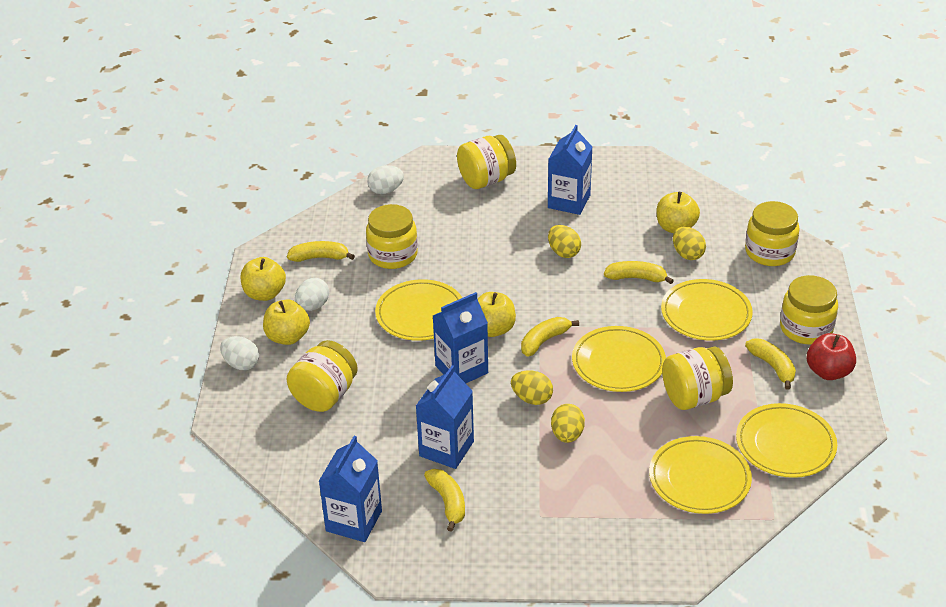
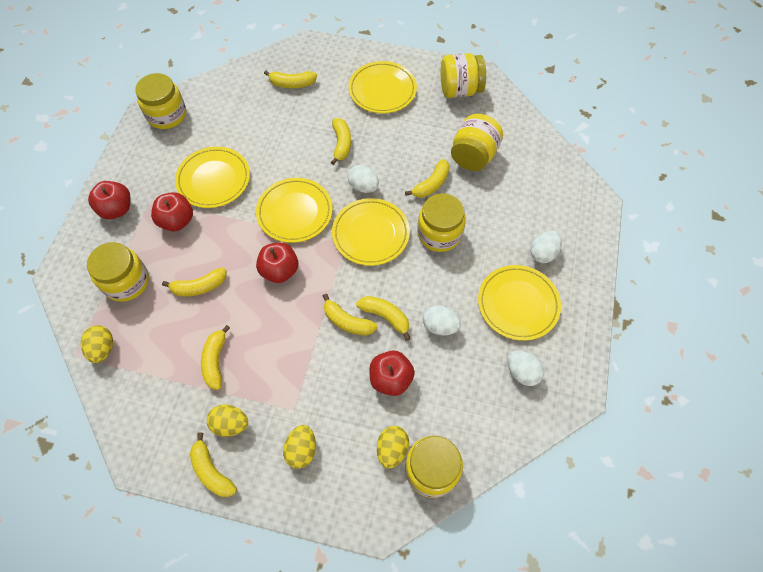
blue carton: 4 -> 0
red apple: 1 -> 4
white egg: 3 -> 4
yellow apple: 4 -> 0
yellow banana: 5 -> 8

